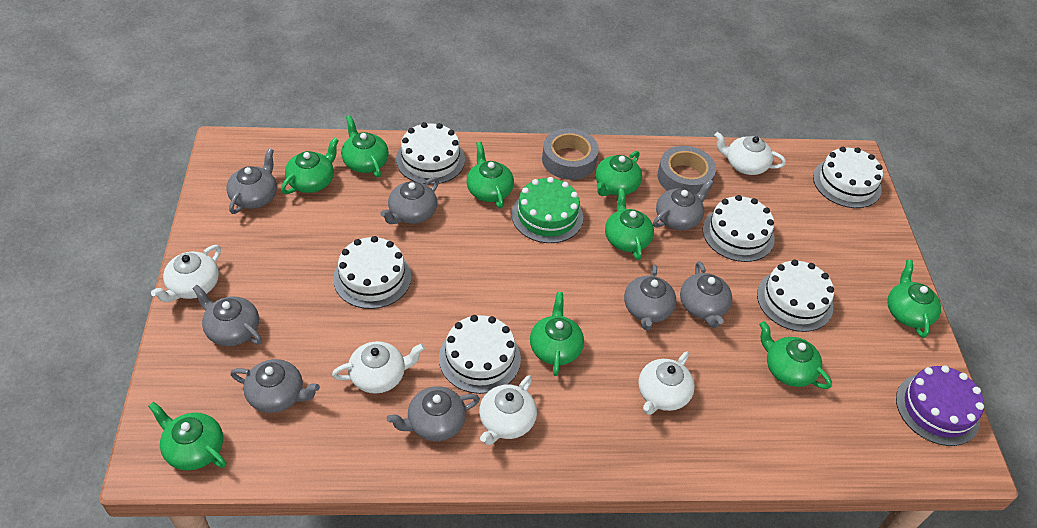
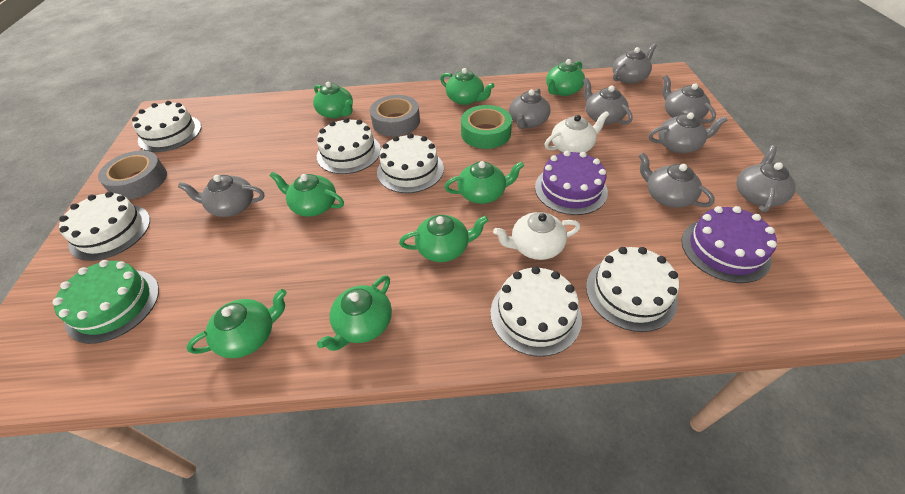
green tape: 0 -> 1
green teapot: 9 -> 8
purple cake: 1 -> 2
white teapot: 5 -> 2

